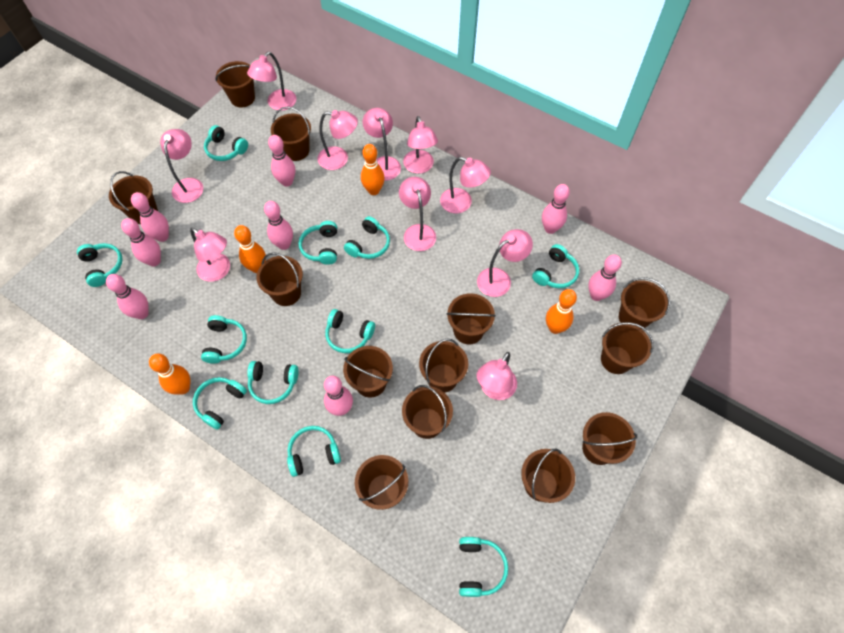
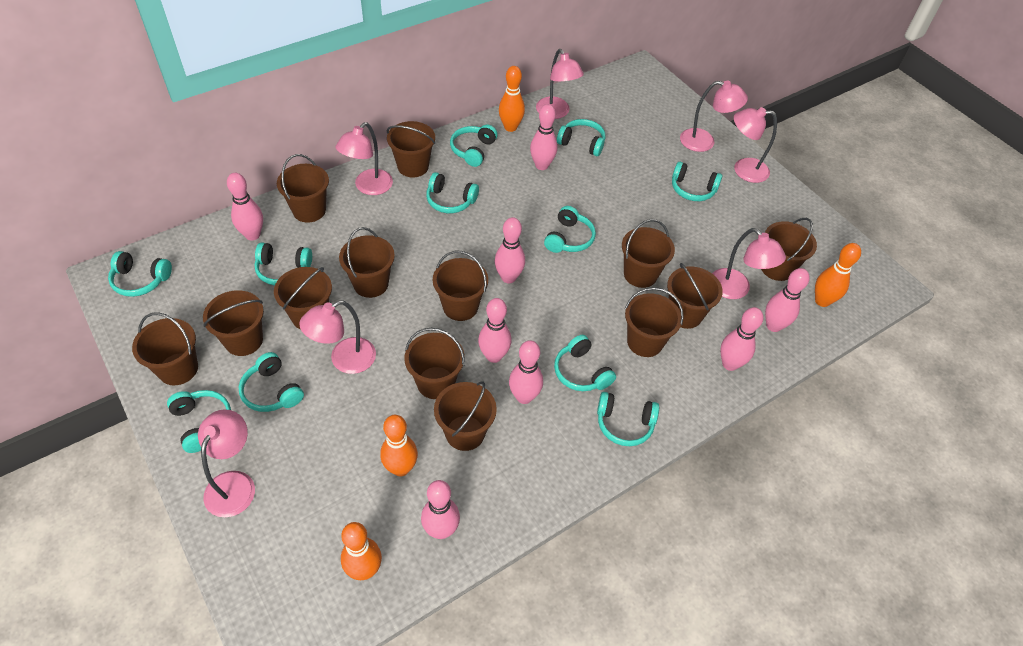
pink lamp: 10 -> 7

